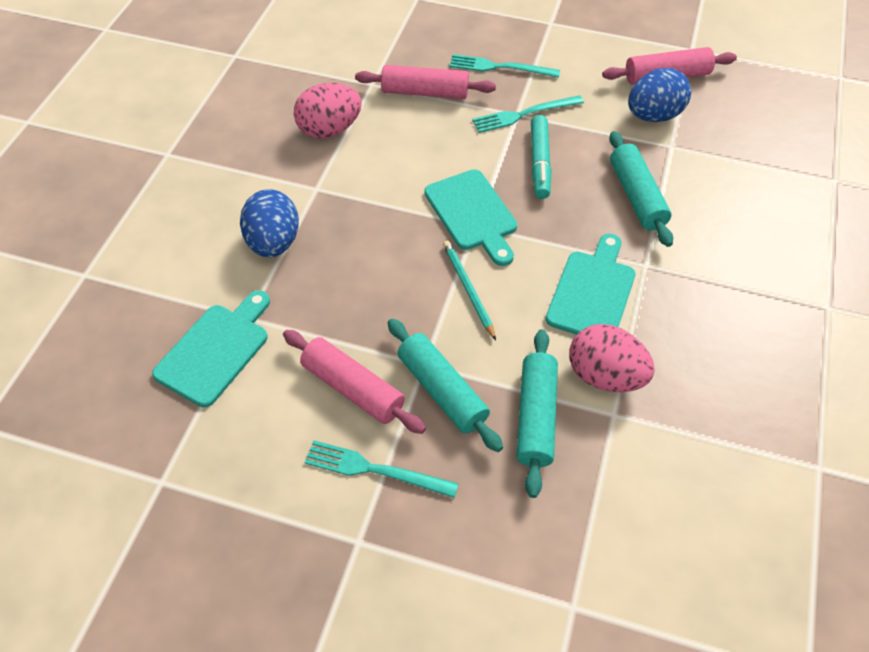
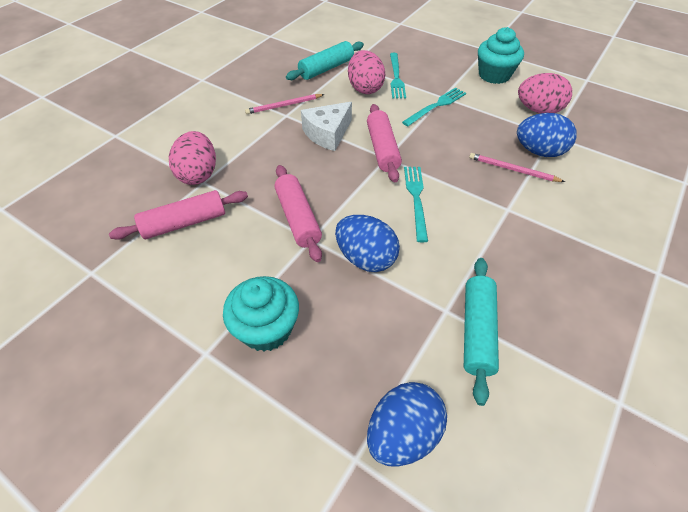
blue egg: 2 -> 3
pink egg: 2 -> 3
pink pencil: 0 -> 2
turquoise cupcake: 0 -> 2
turquoise cutting board: 3 -> 0
turquoise marker: 1 -> 0
turquoise pencil: 1 -> 0
turquoise rolling pin: 3 -> 2
white cheese: 0 -> 1

